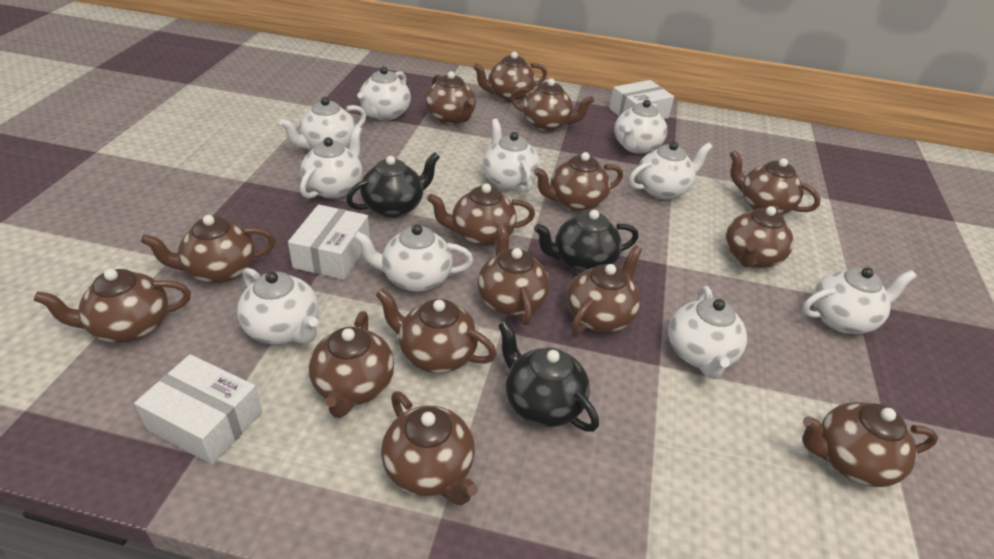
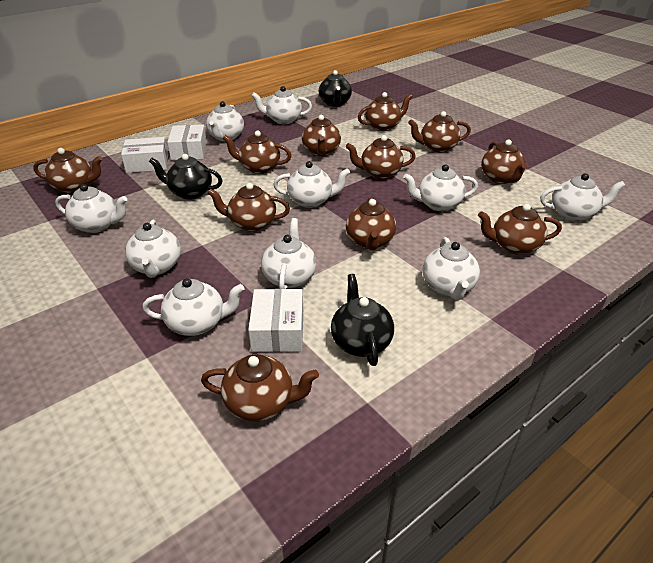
brown teapot: 15 -> 11

